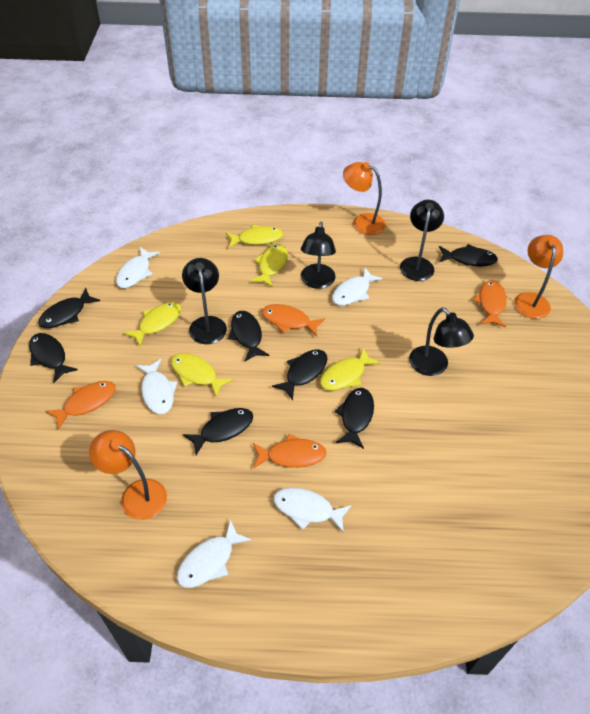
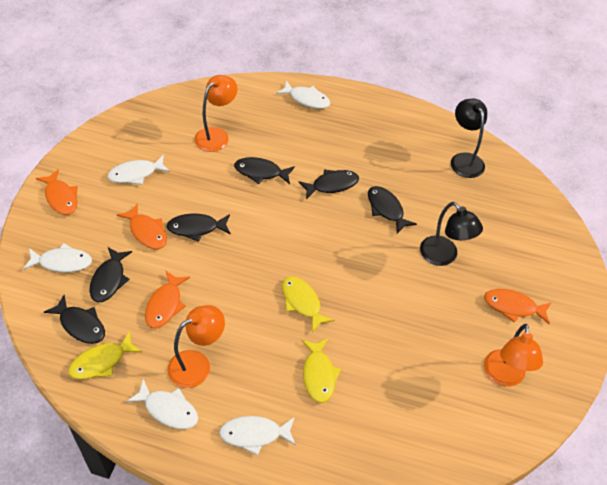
black fish: 7 -> 6
black lamp: 4 -> 2
yellow fish: 5 -> 3

